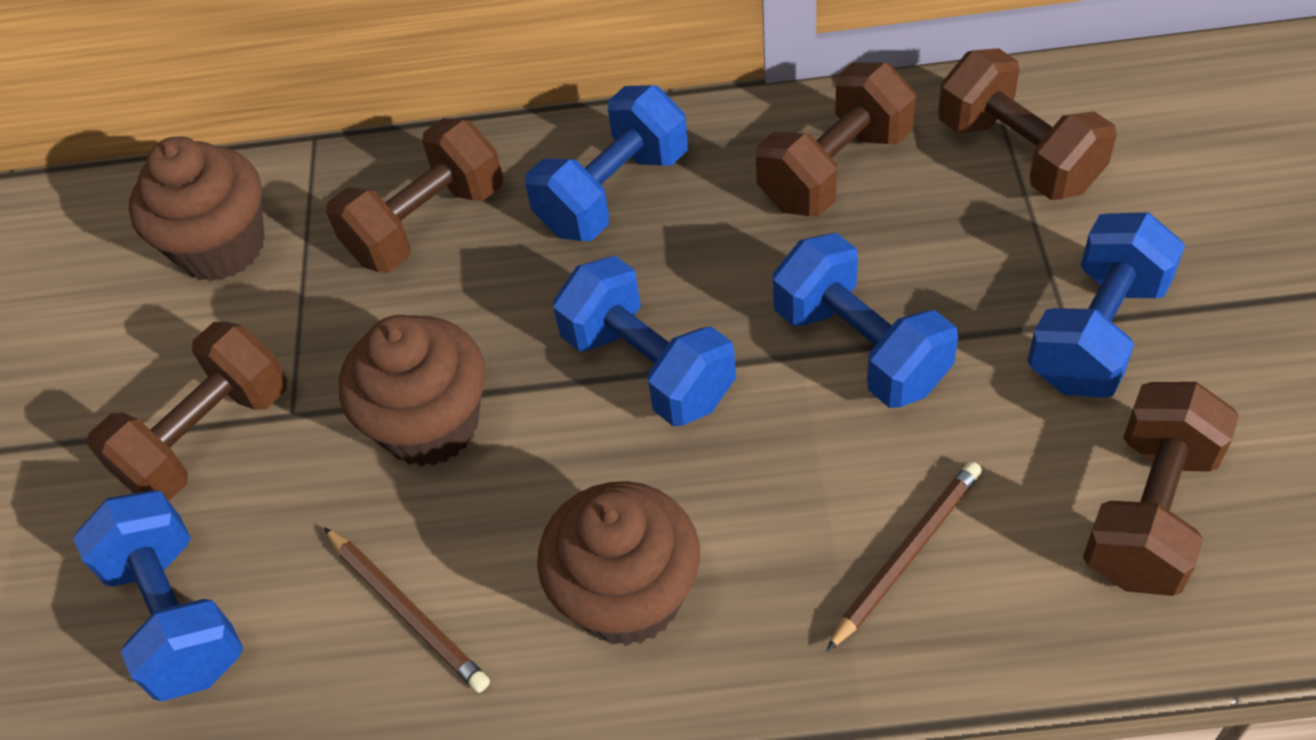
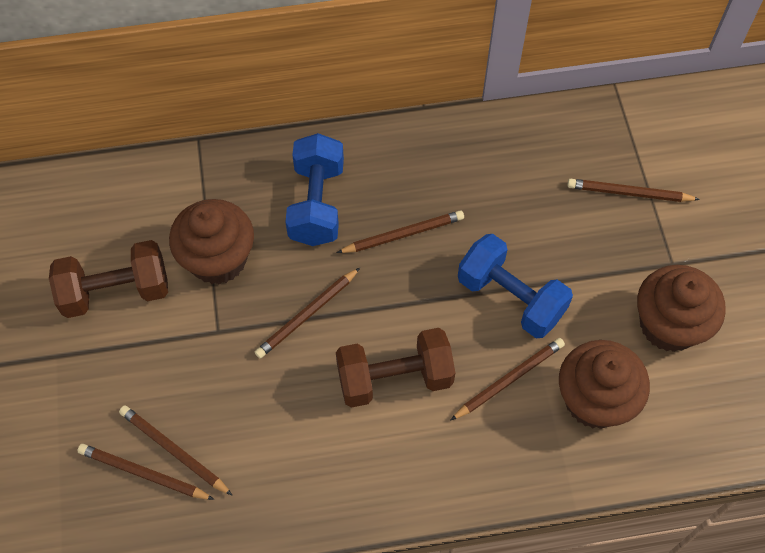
blue dumbbell: 5 -> 2
brown dumbbell: 5 -> 2
brown pencil: 2 -> 6

